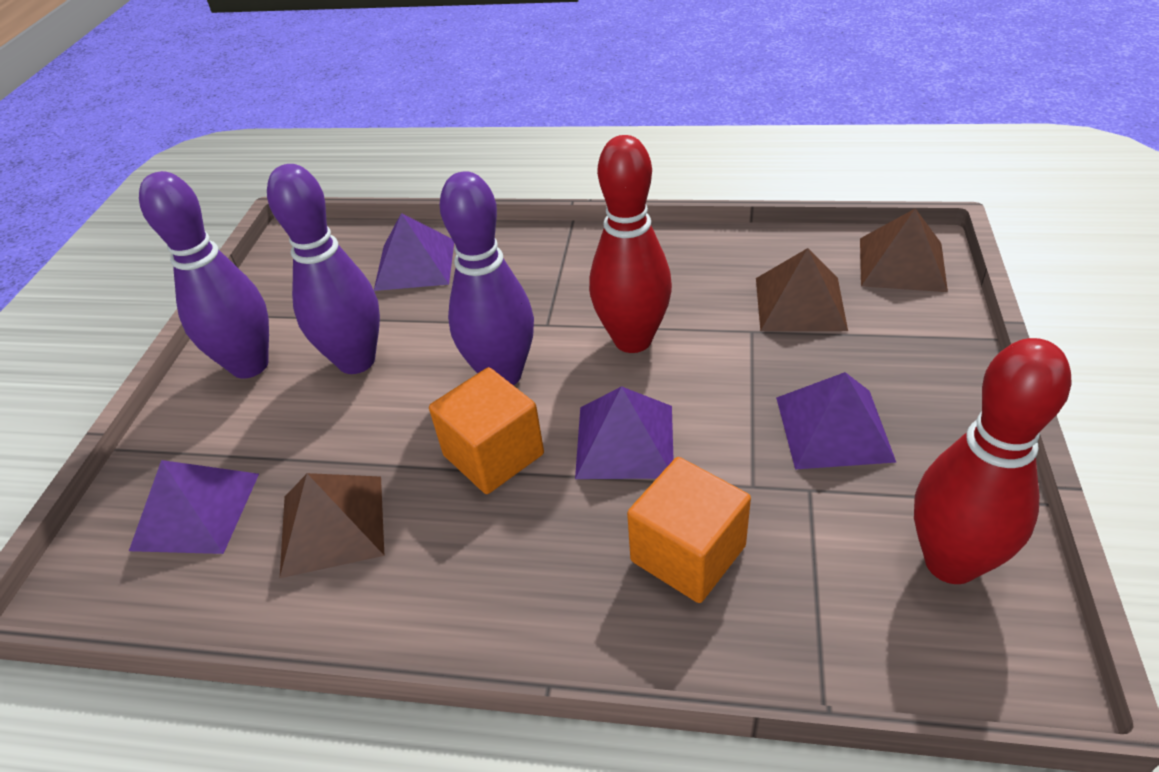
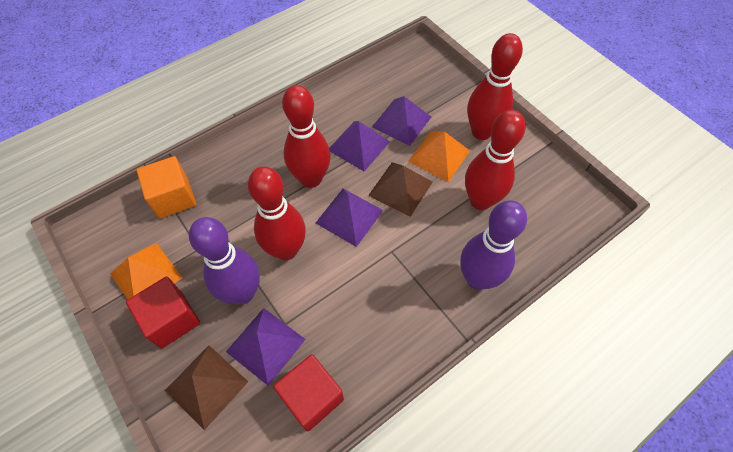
brown pyramid: 3 -> 2
orange cube: 2 -> 1
orange pyramid: 0 -> 2
purple bowling pin: 3 -> 2
red bowling pin: 2 -> 4
red cube: 0 -> 2

